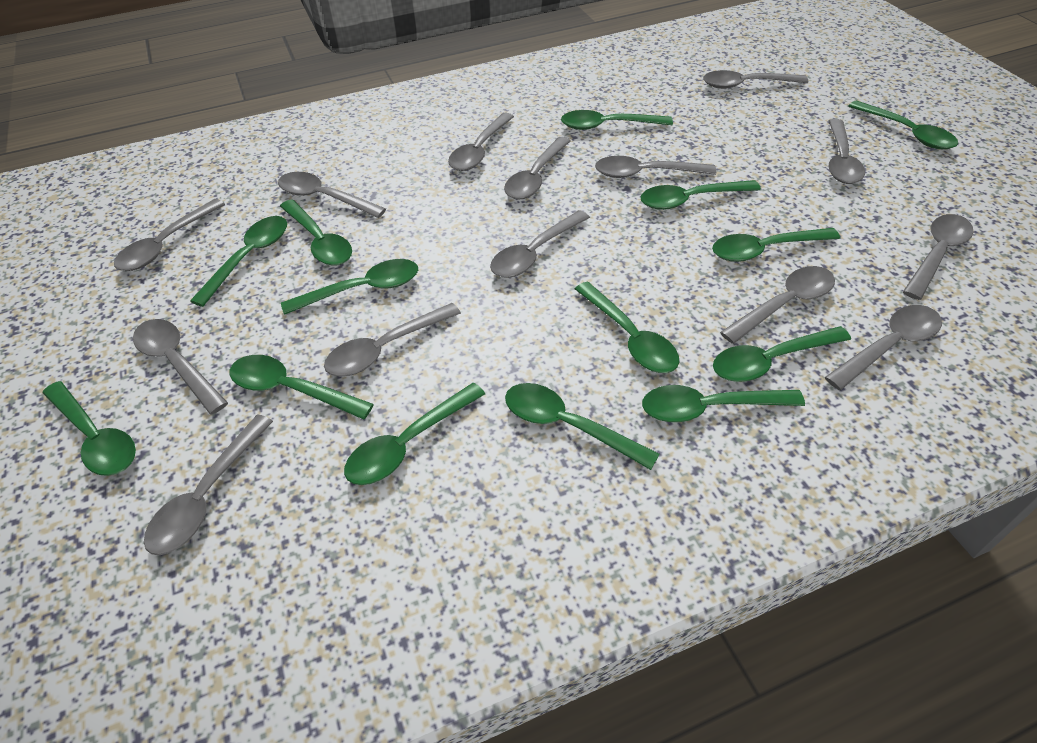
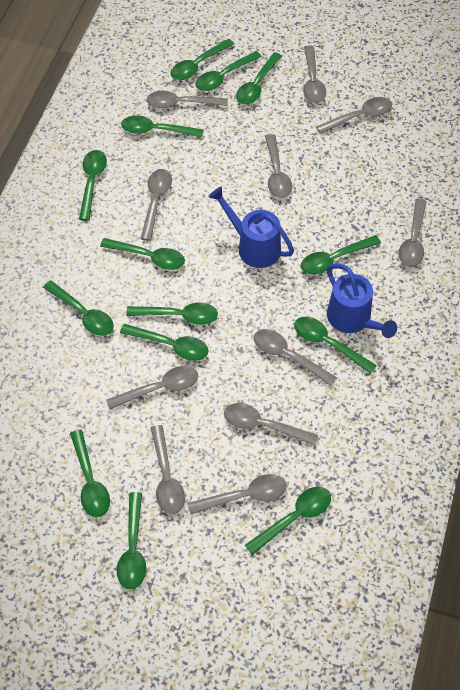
blue watering can: 0 -> 2
grey spoon: 14 -> 11

